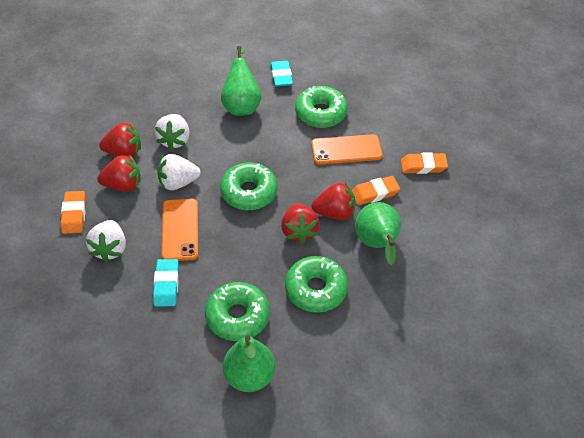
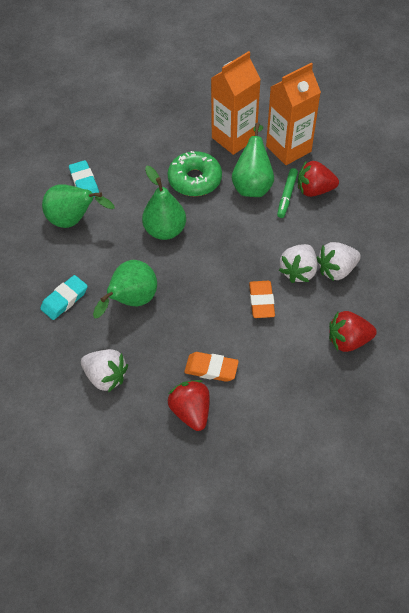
green donut: 4 -> 1
green marker: 0 -> 1
green pear: 3 -> 4
orange carton: 0 -> 2
orange eraser: 3 -> 2
orange phone: 2 -> 0
red strawberry: 4 -> 3

